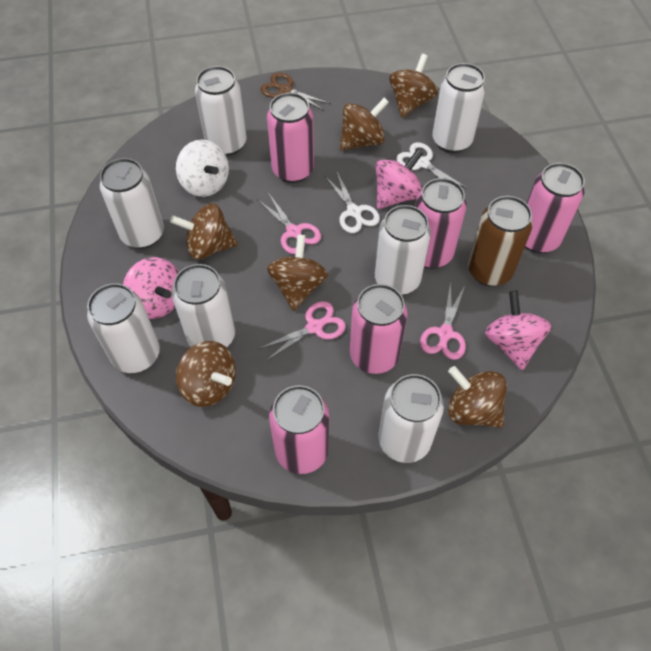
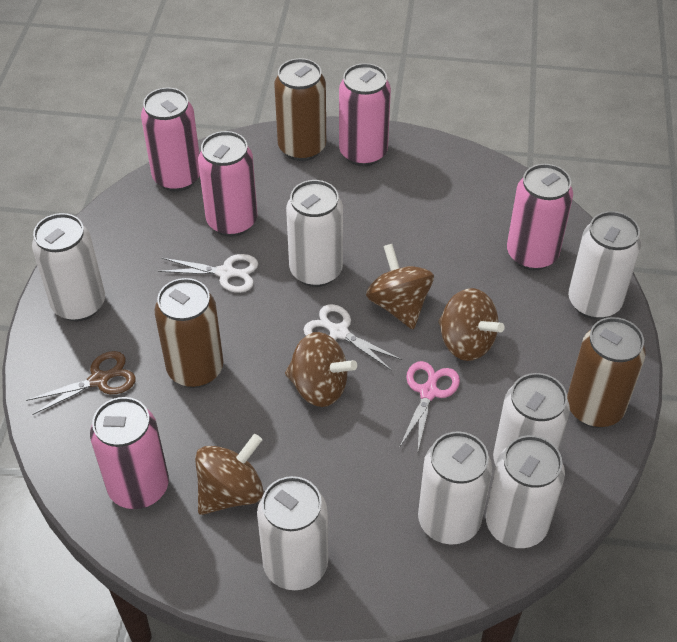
brown can: 1 -> 3
brown spinning top: 6 -> 4
pink scissors: 3 -> 1
pink spinning top: 3 -> 0
white spinning top: 1 -> 0

